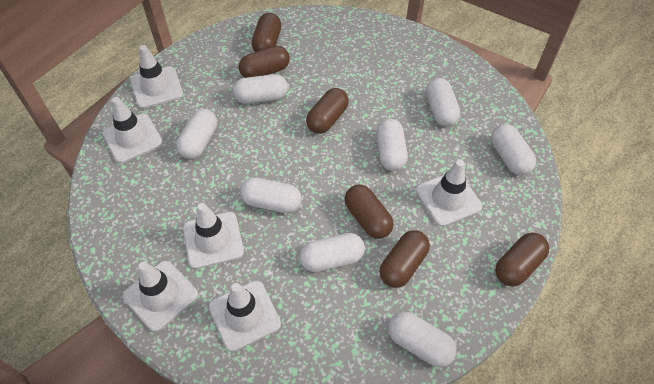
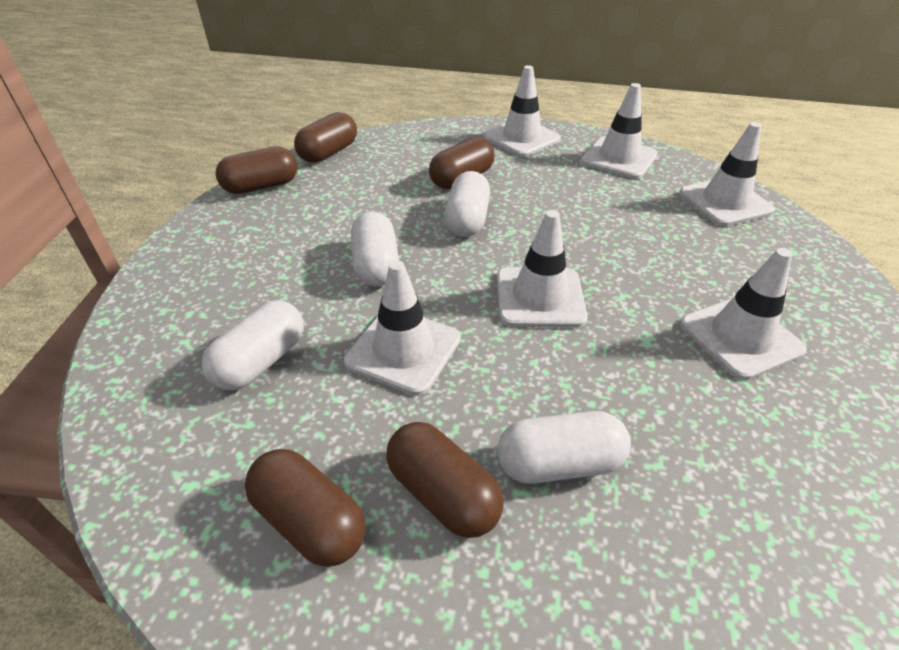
brown capsule: 6 -> 5
white capsule: 8 -> 4

